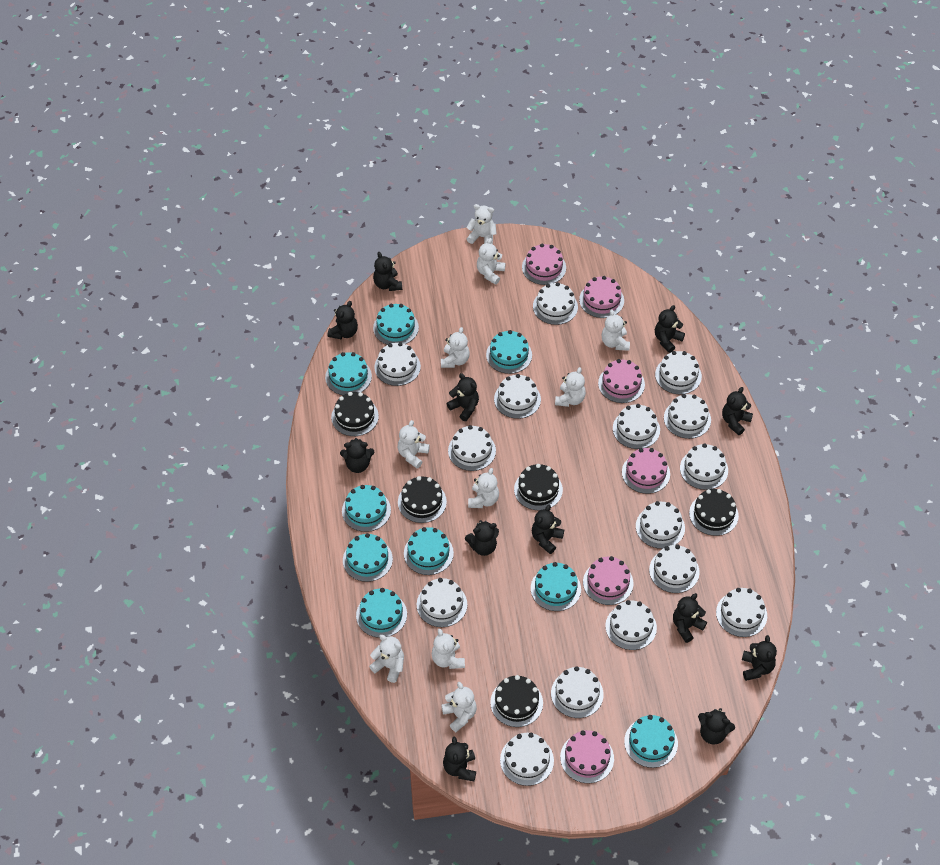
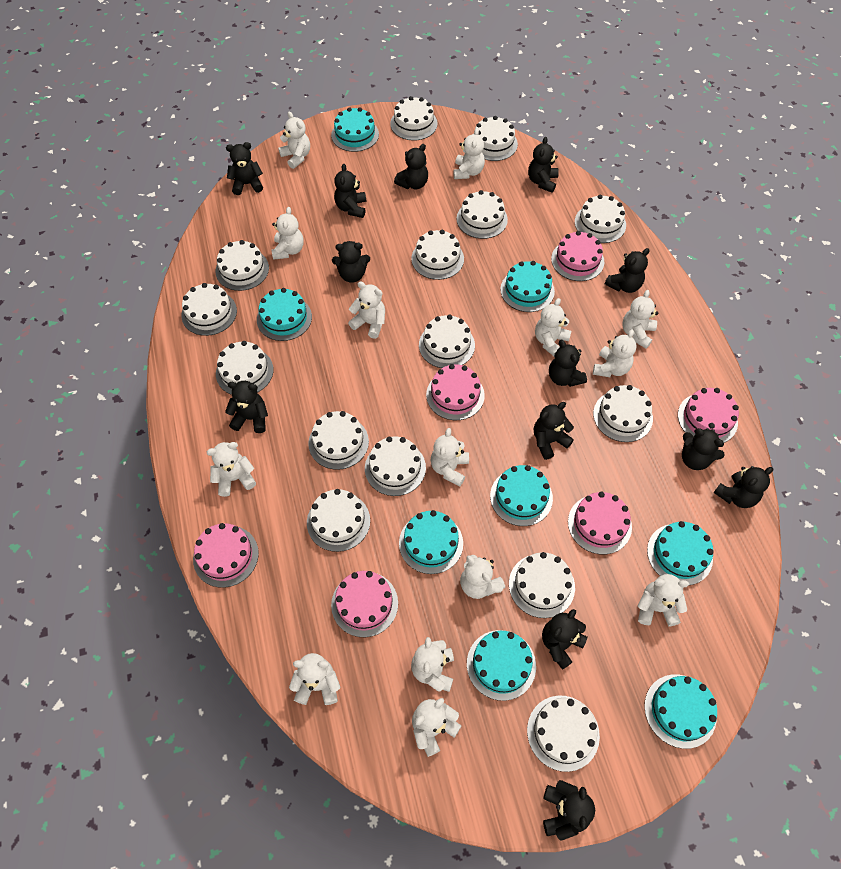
black cake: 5 -> 0
black teddy bear: 12 -> 13
turquoise cake: 9 -> 8
white teddy bear: 10 -> 14

